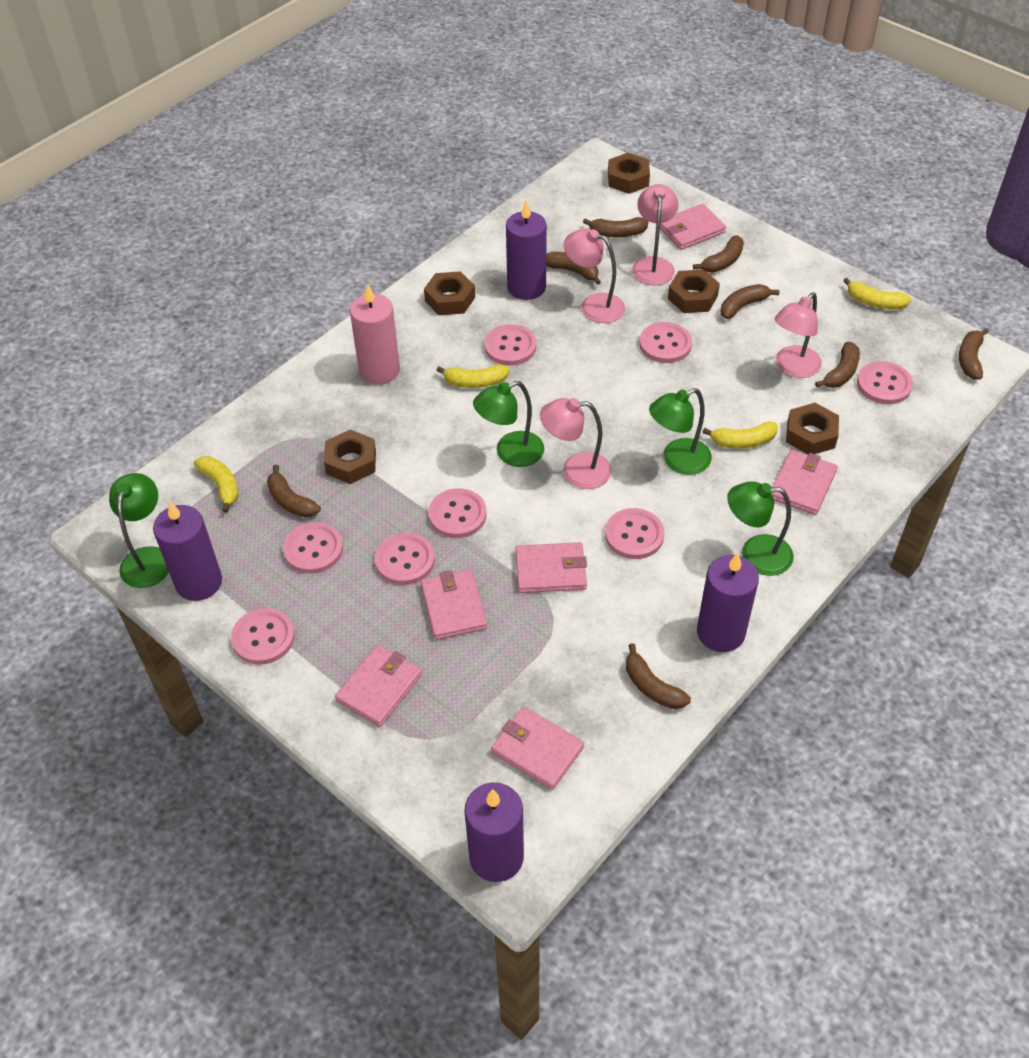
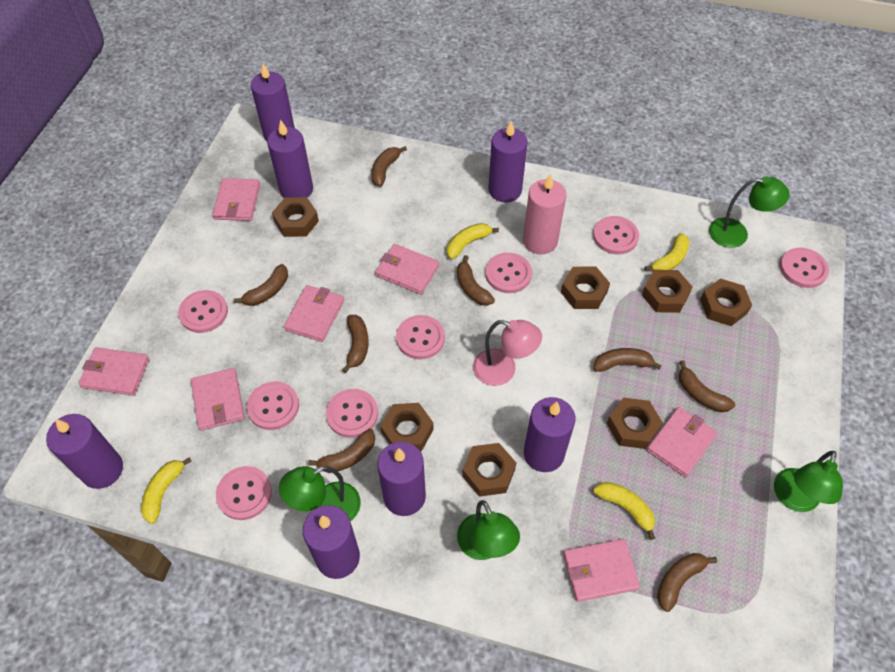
brown nut: 5 -> 7
pink lamp: 4 -> 1
pink wallet: 6 -> 7
purple candle: 4 -> 7

